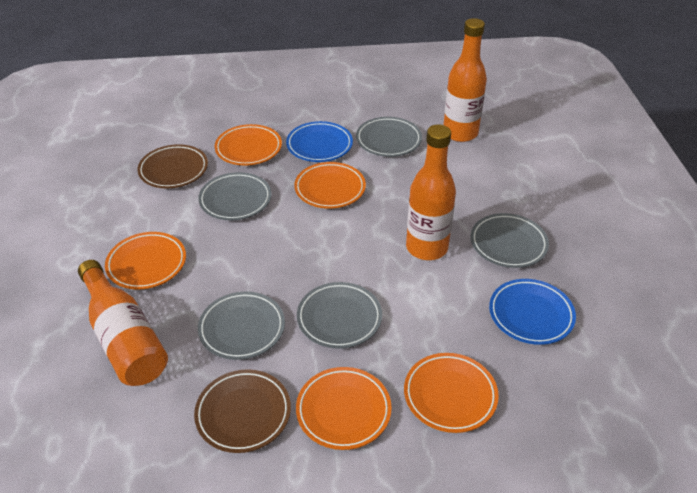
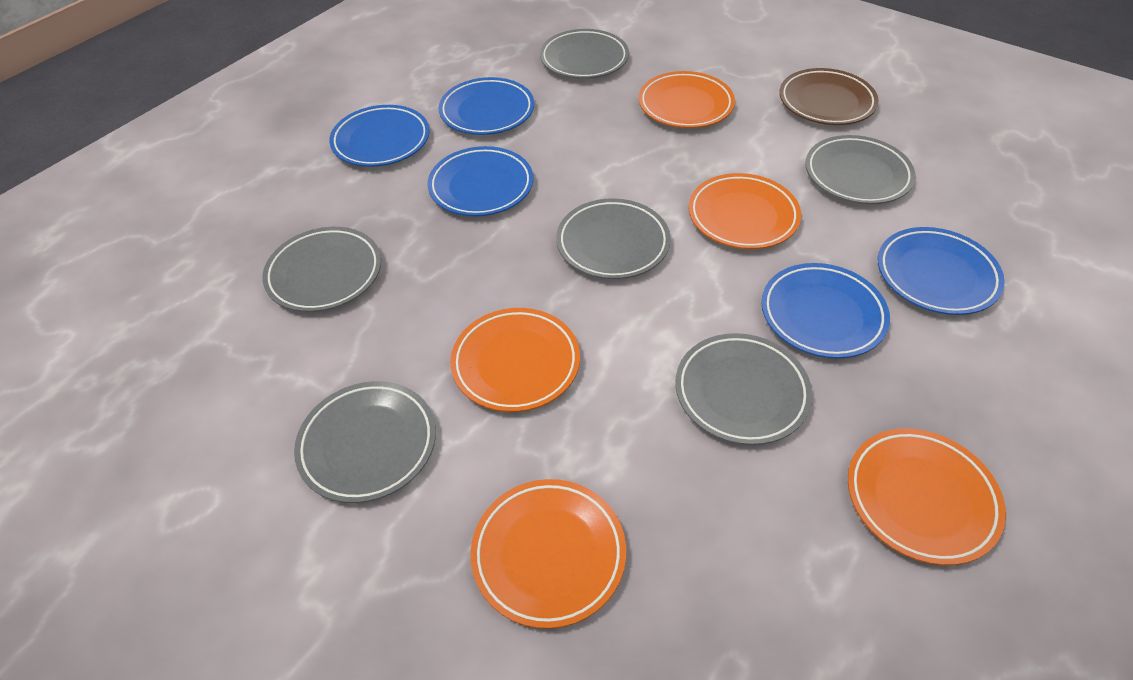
blue plate: 2 -> 5
brown plate: 2 -> 1
grey plate: 5 -> 6
orange bottle: 3 -> 0

